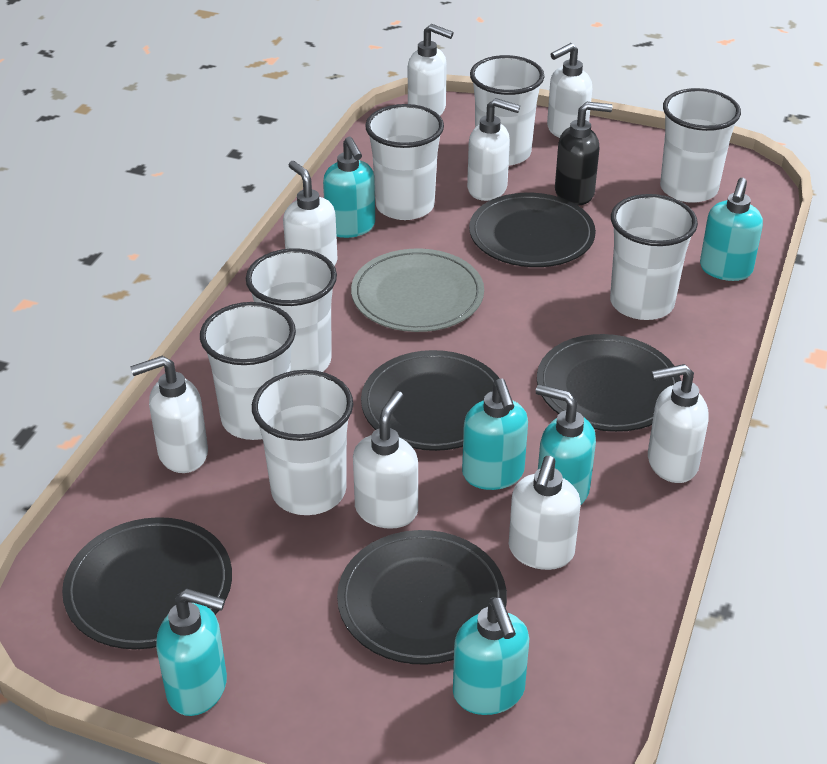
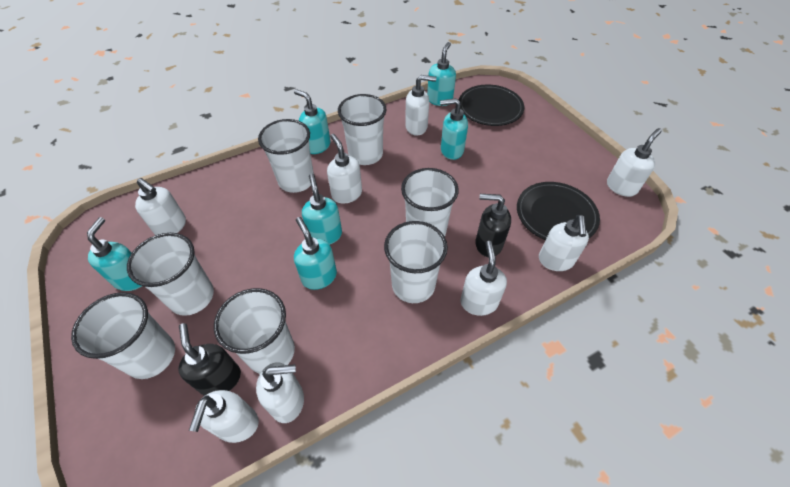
black plate: 5 -> 2
black soap dispenser: 1 -> 2
grey plate: 1 -> 0

